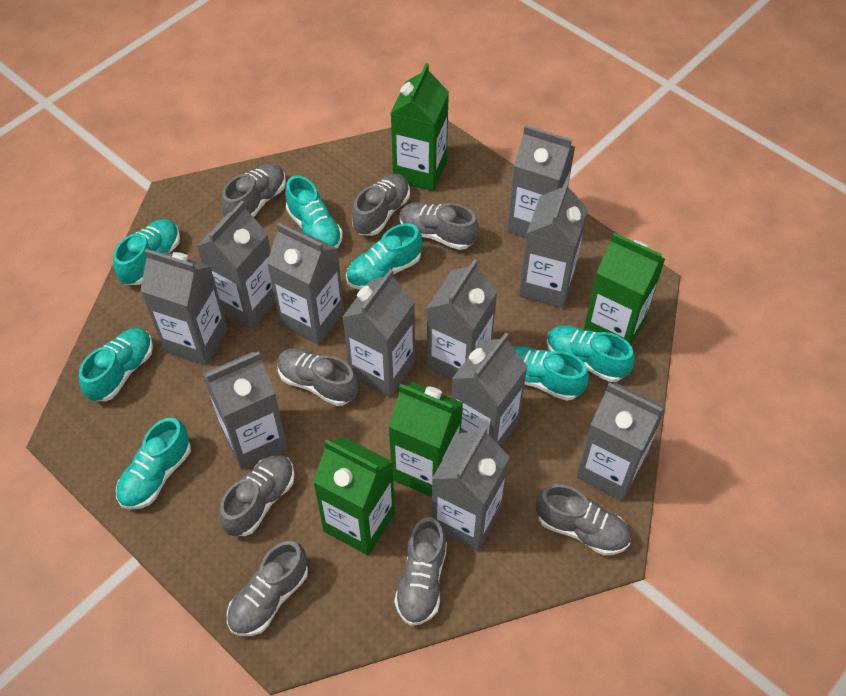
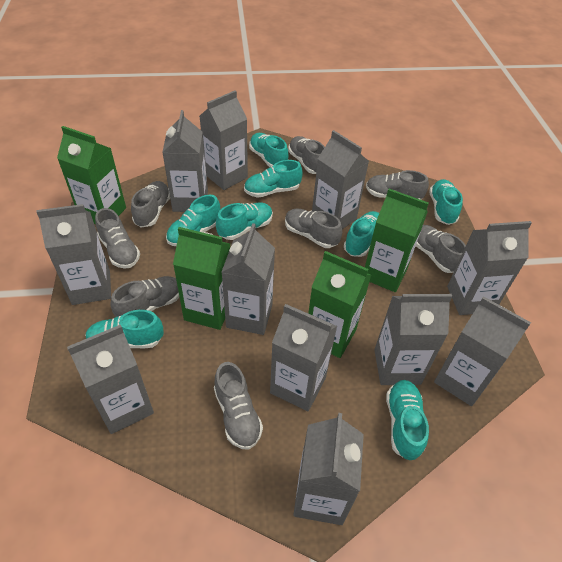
turquoise shoe: 7 -> 8

